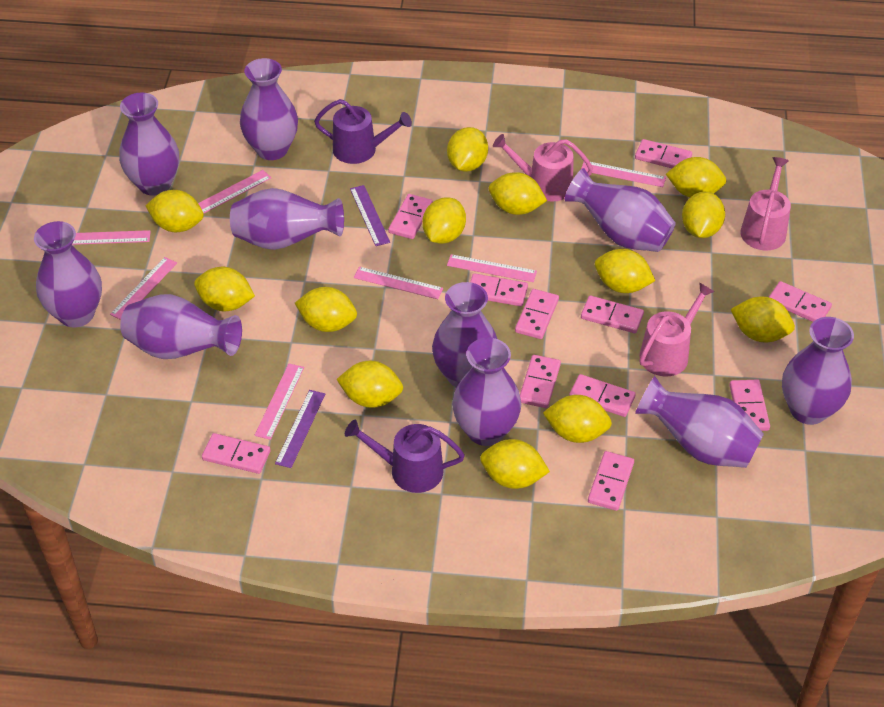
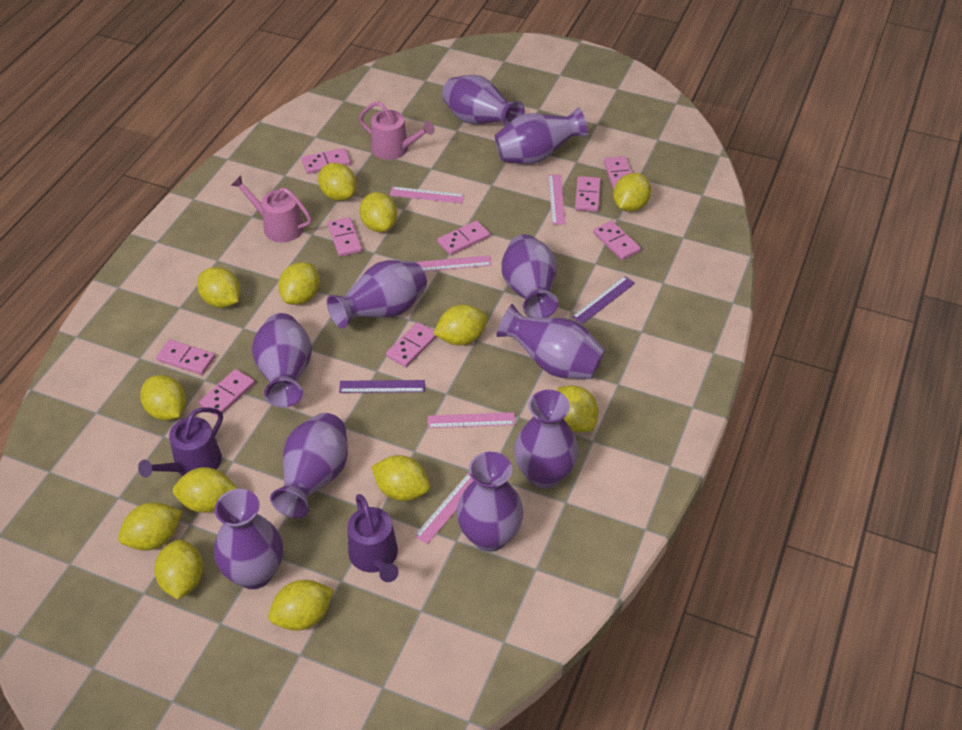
pink domino: 11 -> 9
pink ruler: 7 -> 5
pink watering can: 3 -> 2

